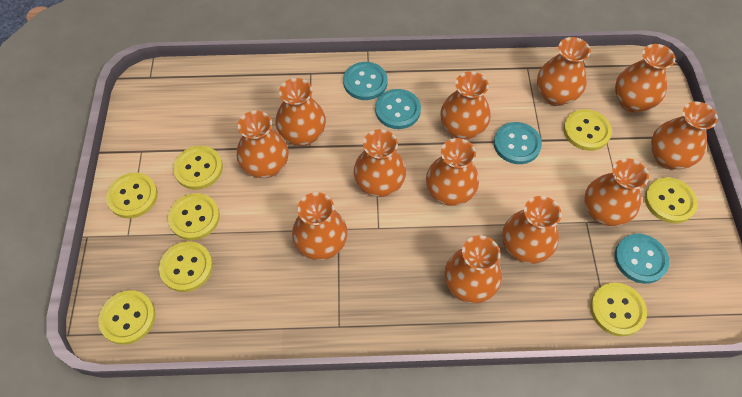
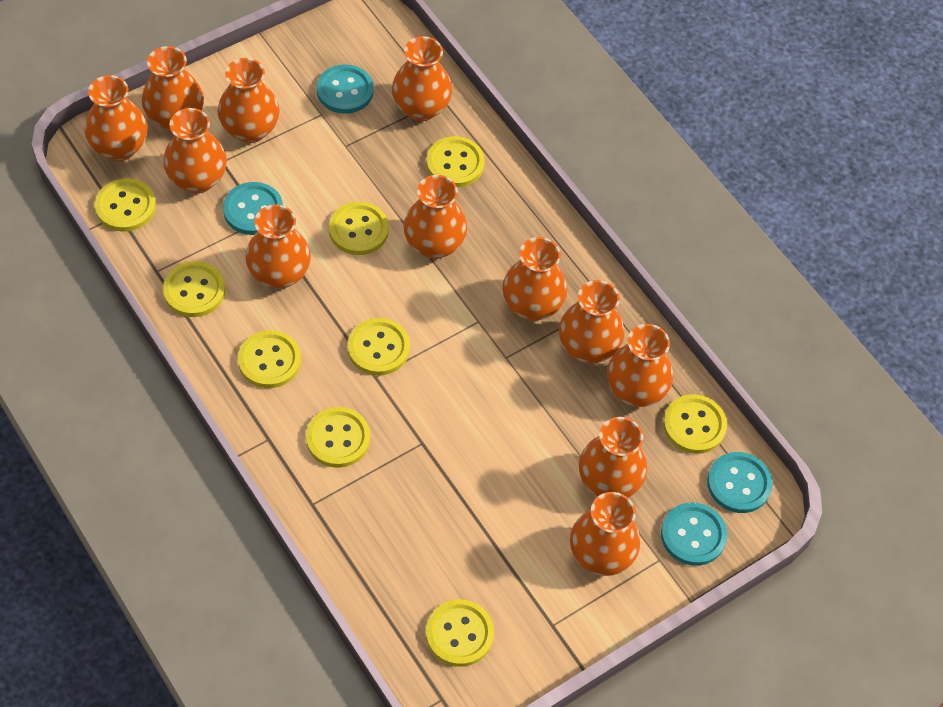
yellow button: 8 -> 9

